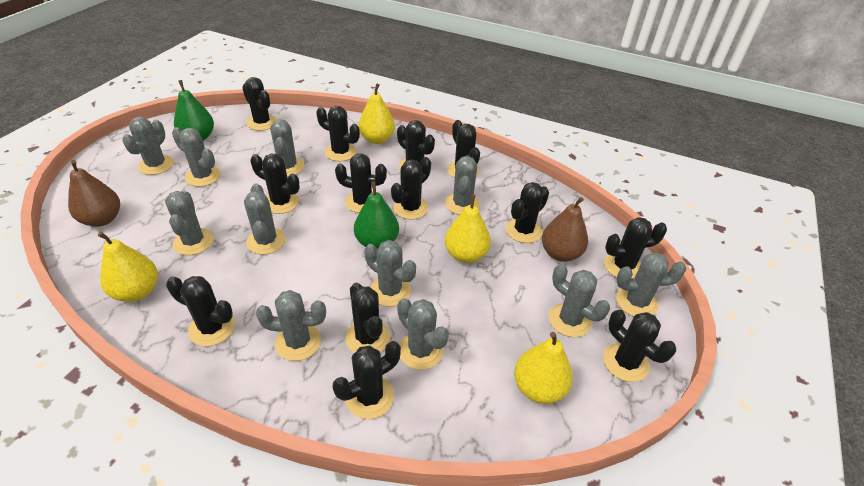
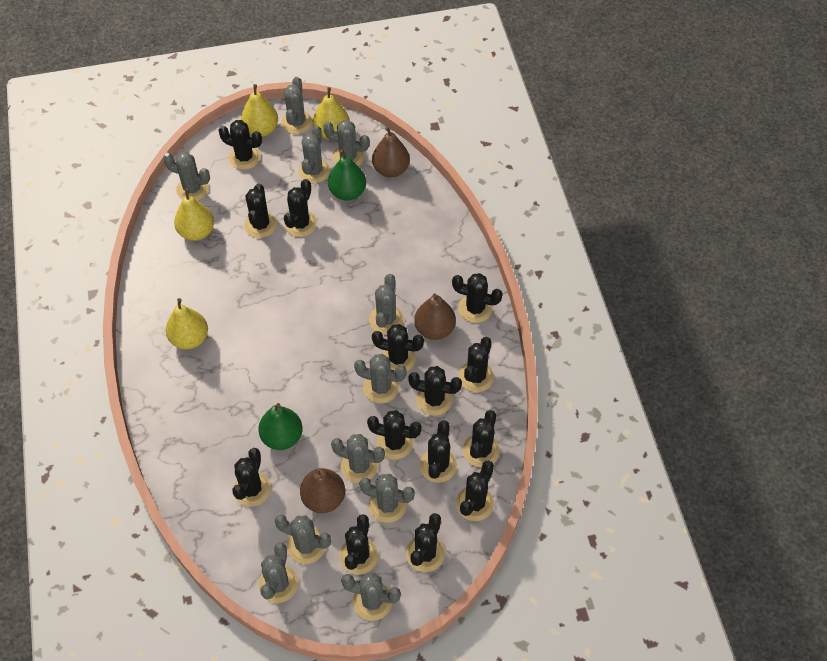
black cactus: 13 -> 14
brown pear: 2 -> 3

